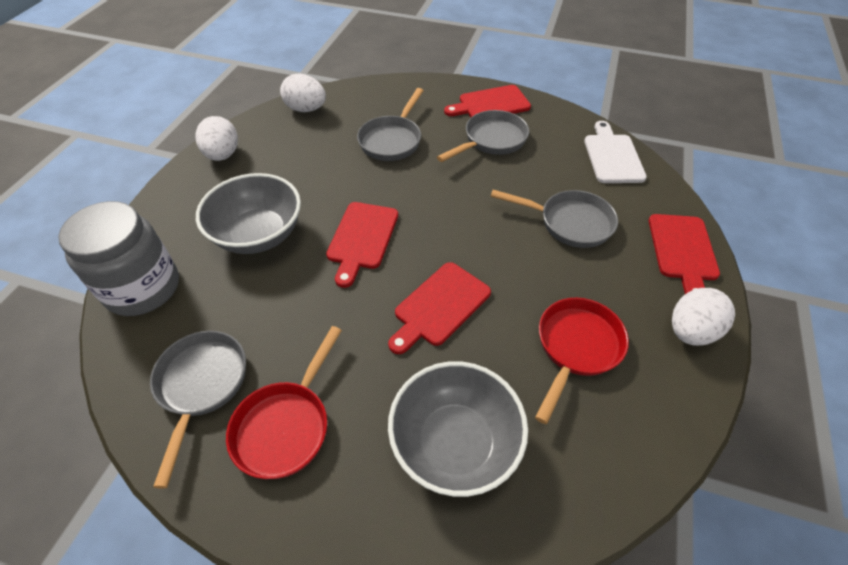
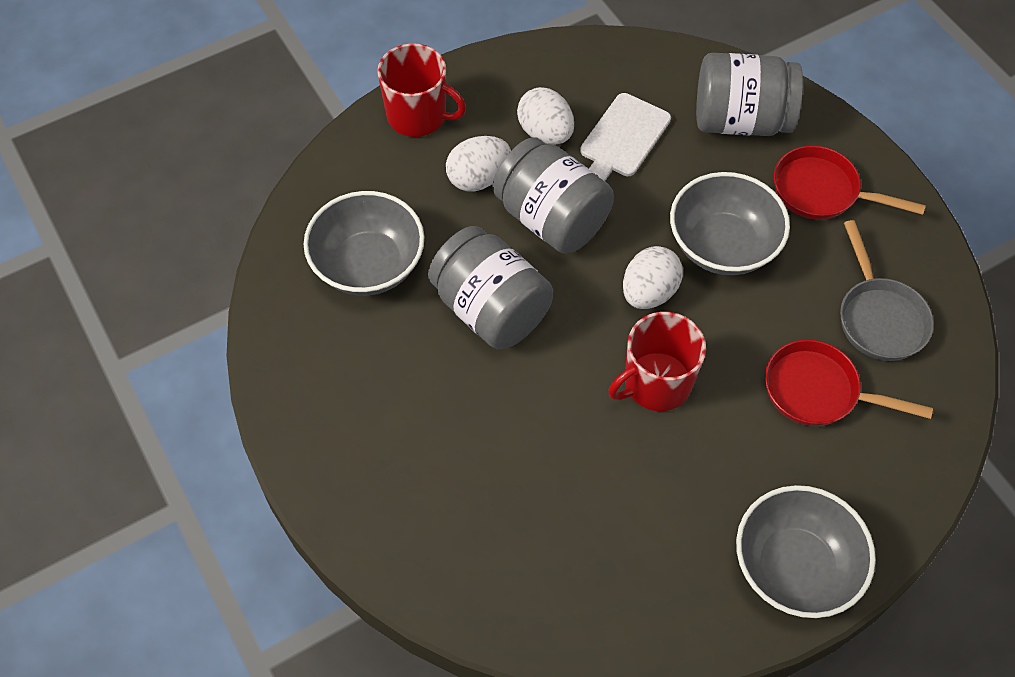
grey bowl: 2 -> 3
grey jar: 1 -> 3
grey pan: 4 -> 1
red cutting board: 4 -> 0
red mug: 0 -> 2

